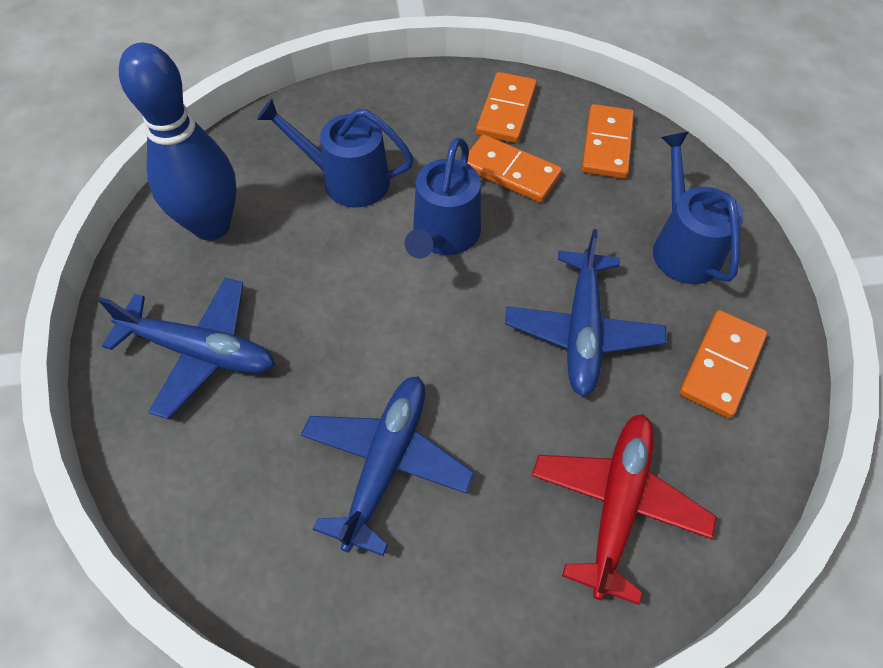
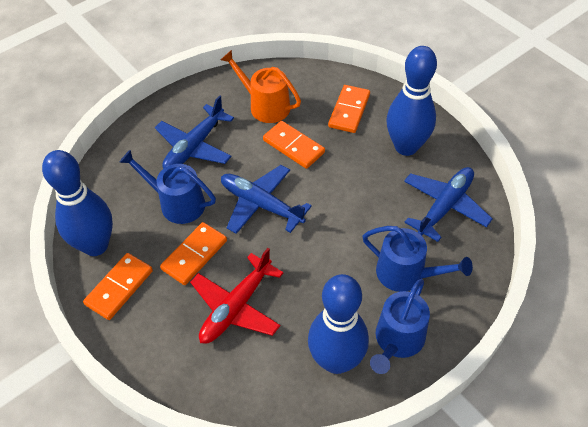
blue bowling pin: 1 -> 3
orange watering can: 0 -> 1

